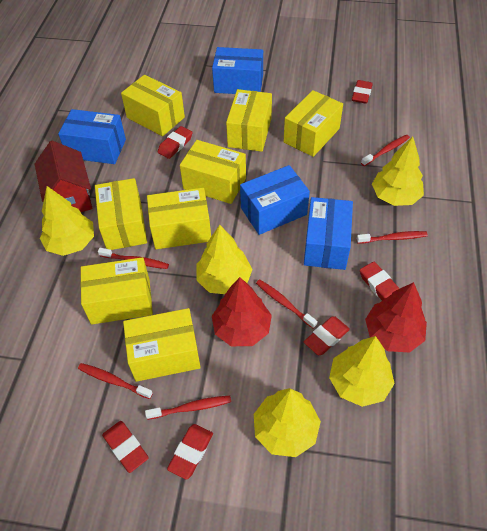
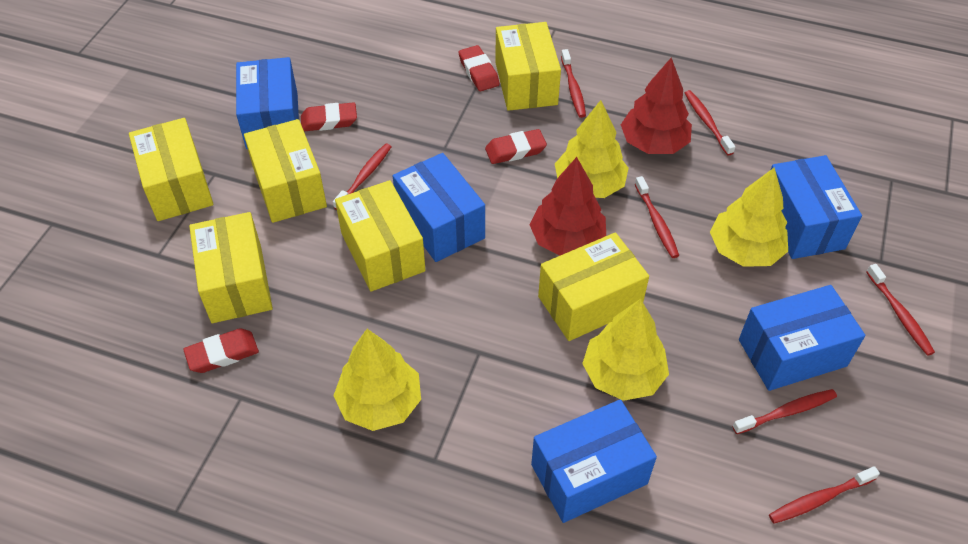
blue box: 4 -> 5
red eraser: 6 -> 4
red house: 1 -> 0
red toothbrush: 6 -> 7
yellow box: 8 -> 6
yellow tree: 5 -> 4

